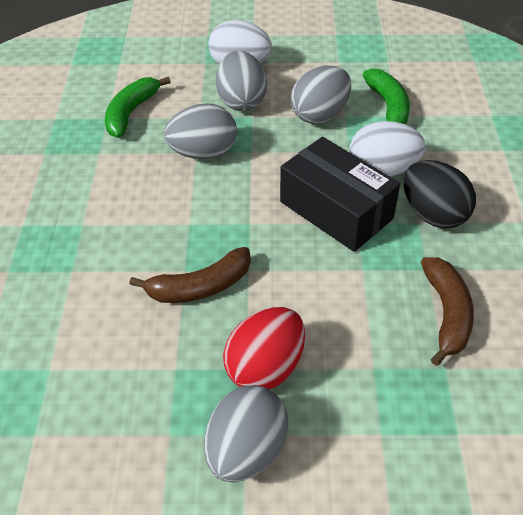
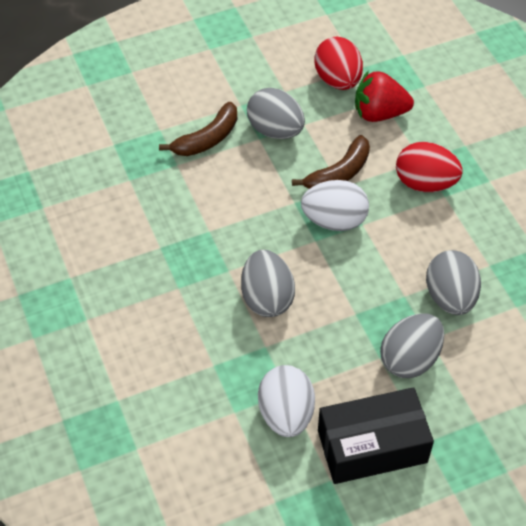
black egg: 1 -> 0
green banana: 2 -> 0
red egg: 1 -> 2
red strawberry: 0 -> 1

